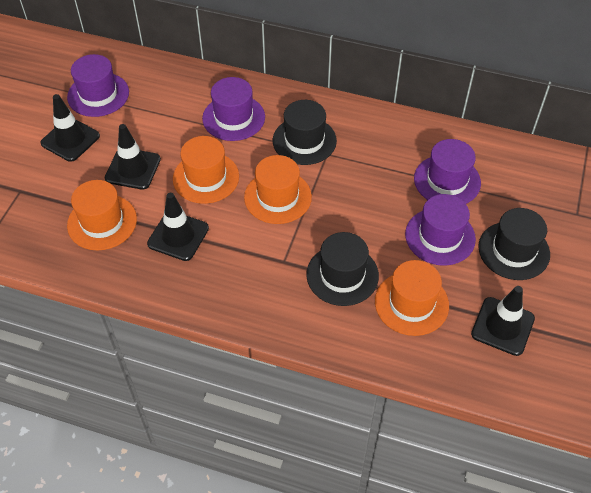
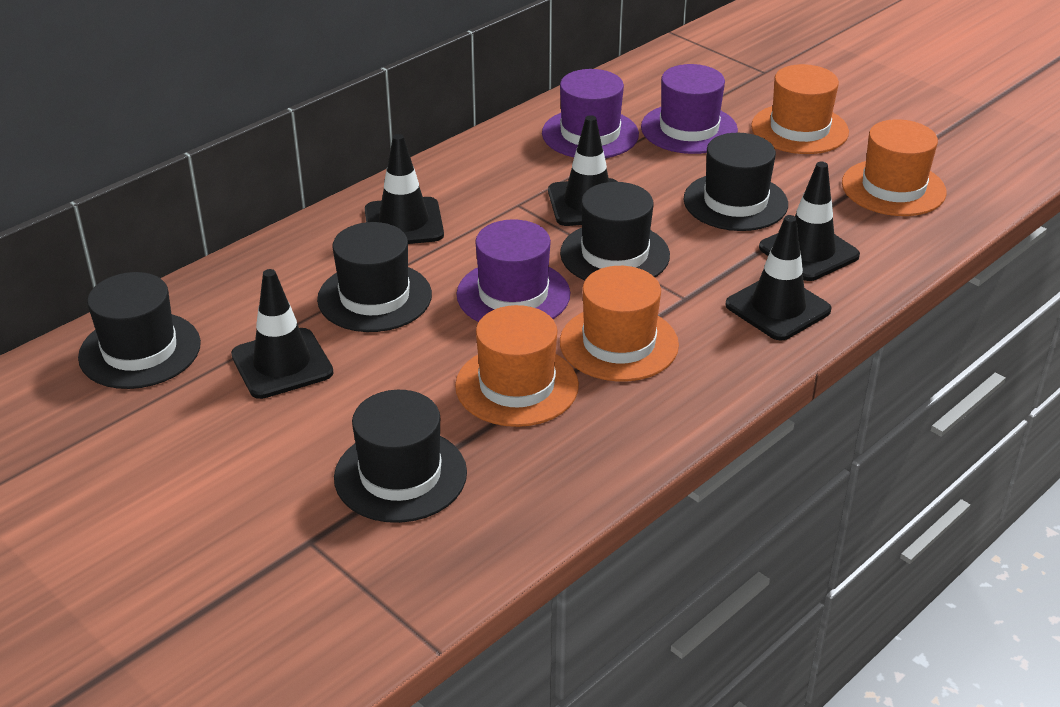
black hat: 3 -> 5
black traffic cone: 4 -> 5
purple hat: 4 -> 3

